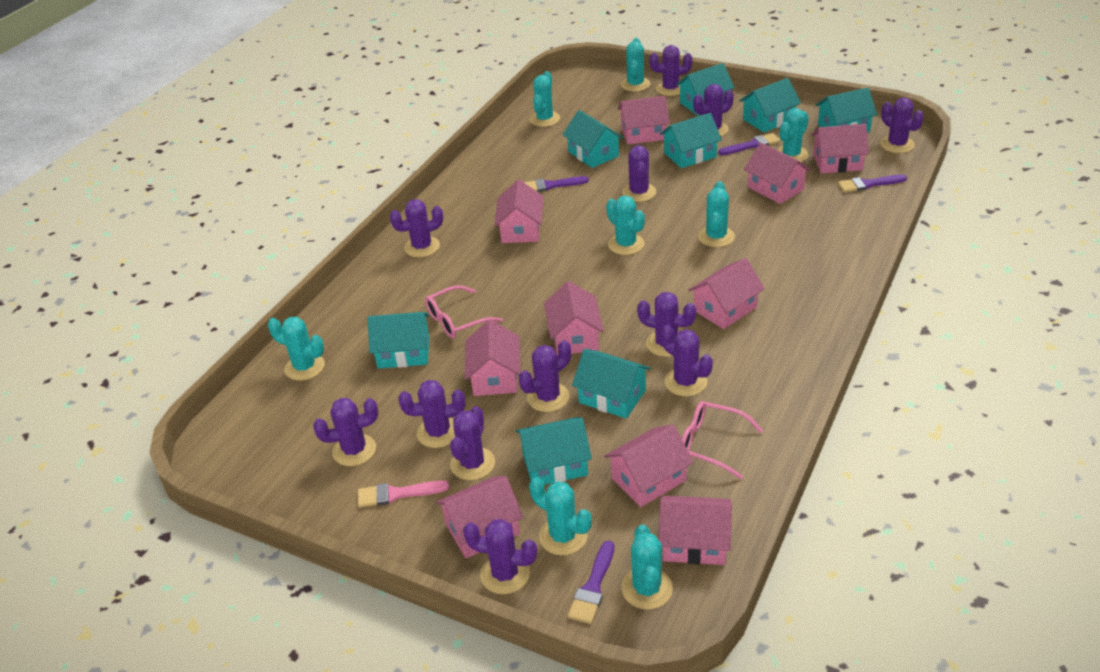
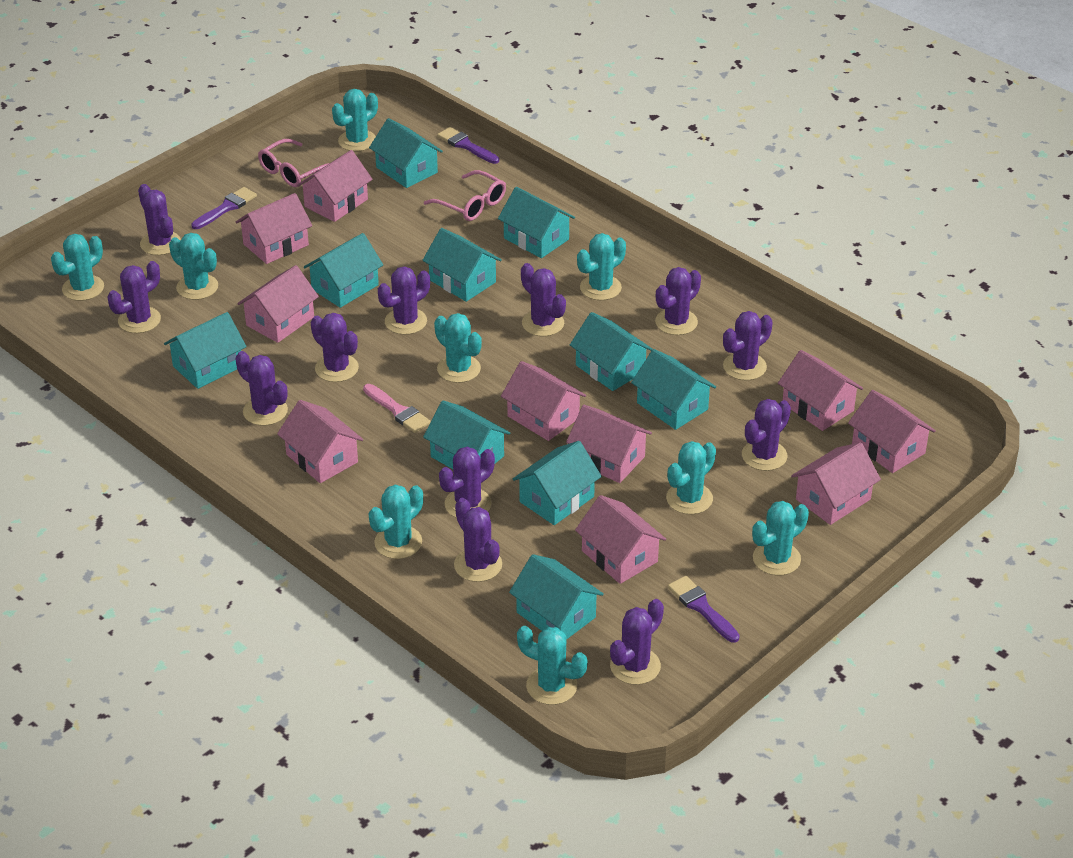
purple brush: 4 -> 3
turquoise cactus: 8 -> 9
turquoise house: 8 -> 10

